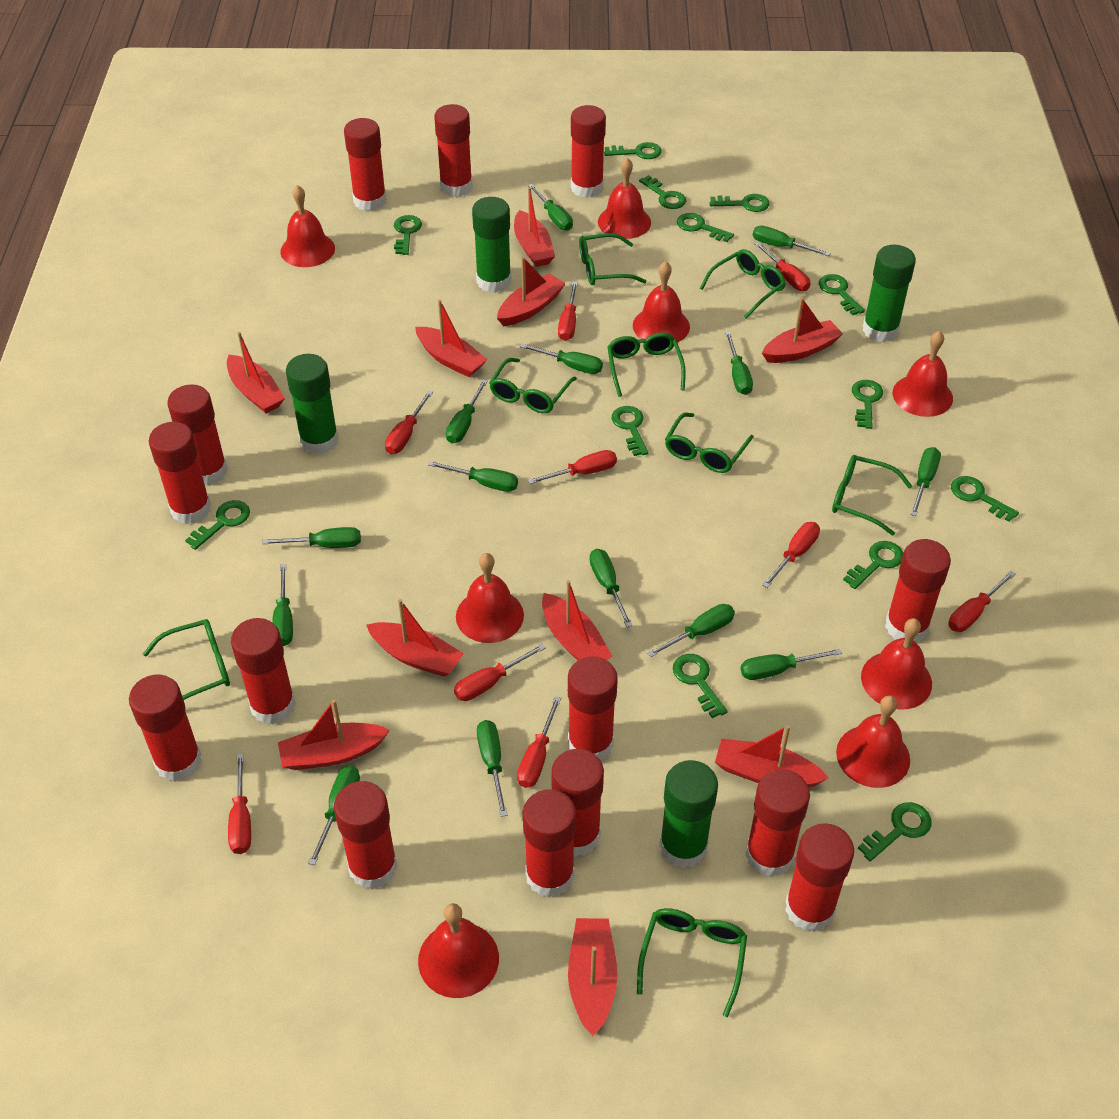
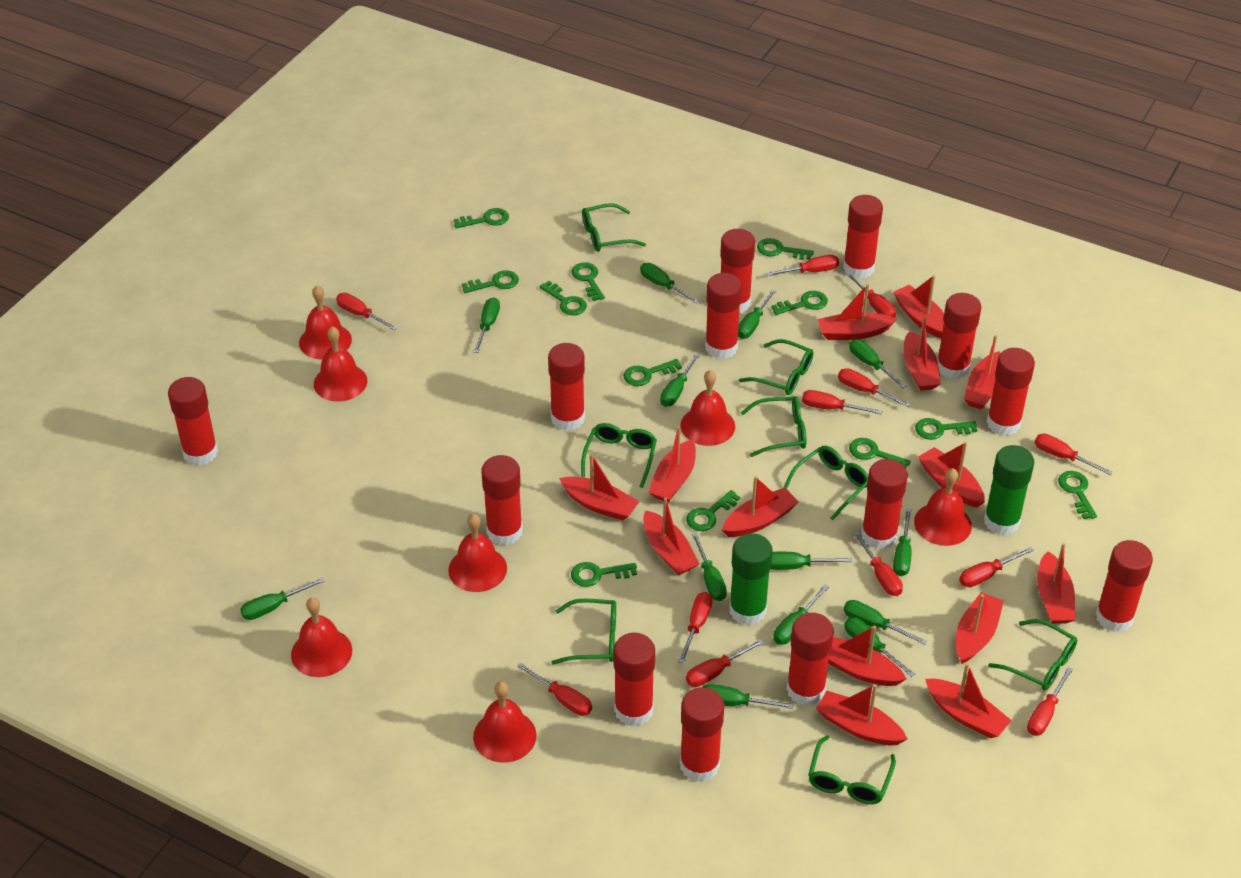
green glue stick: 4 -> 2
green key: 13 -> 12
green screwdriver: 14 -> 13
red bell: 8 -> 7
red boat: 10 -> 14
red glue stick: 14 -> 13
red screwdriver: 9 -> 12

